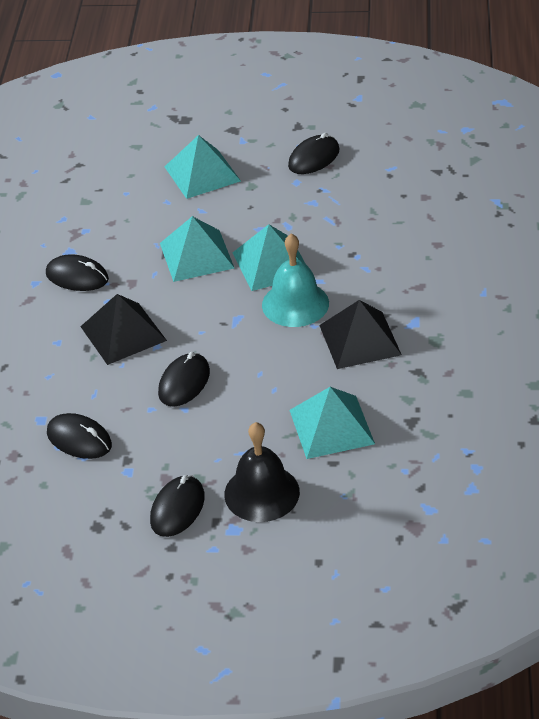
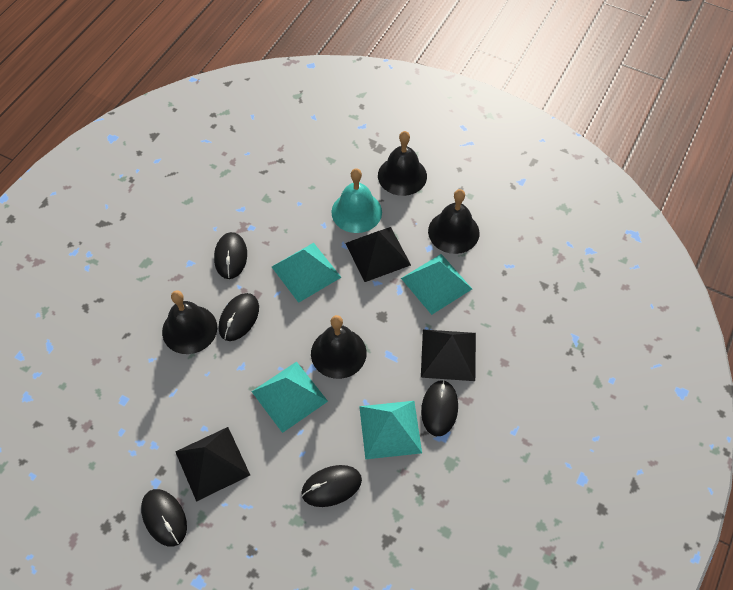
black bell: 1 -> 4
black pyramid: 2 -> 3

